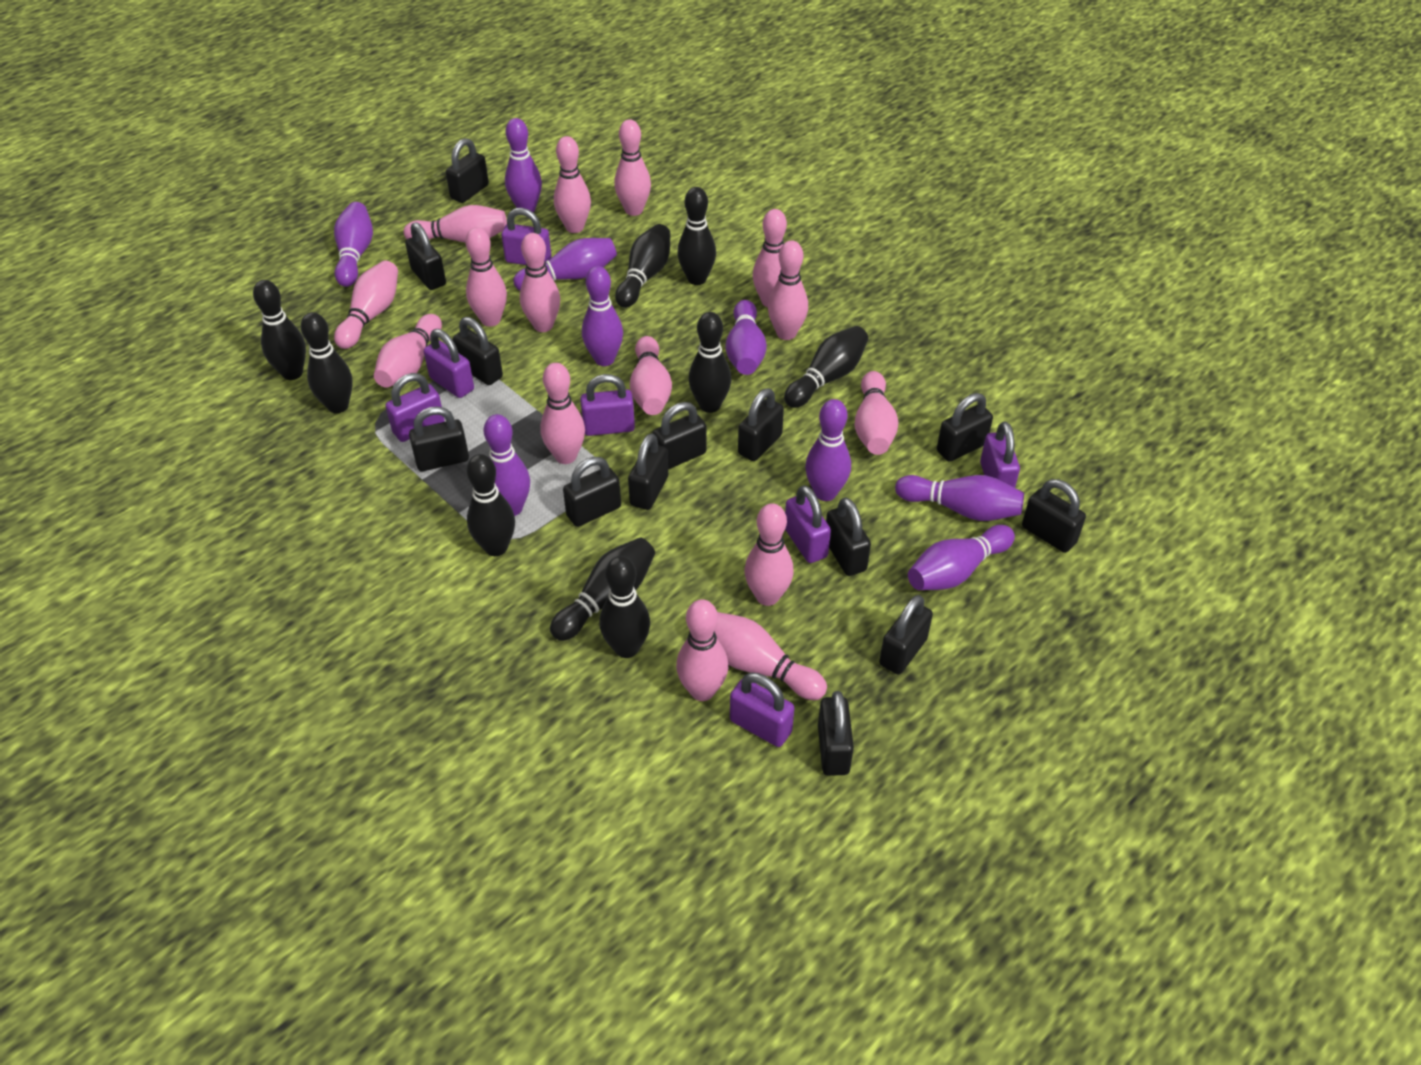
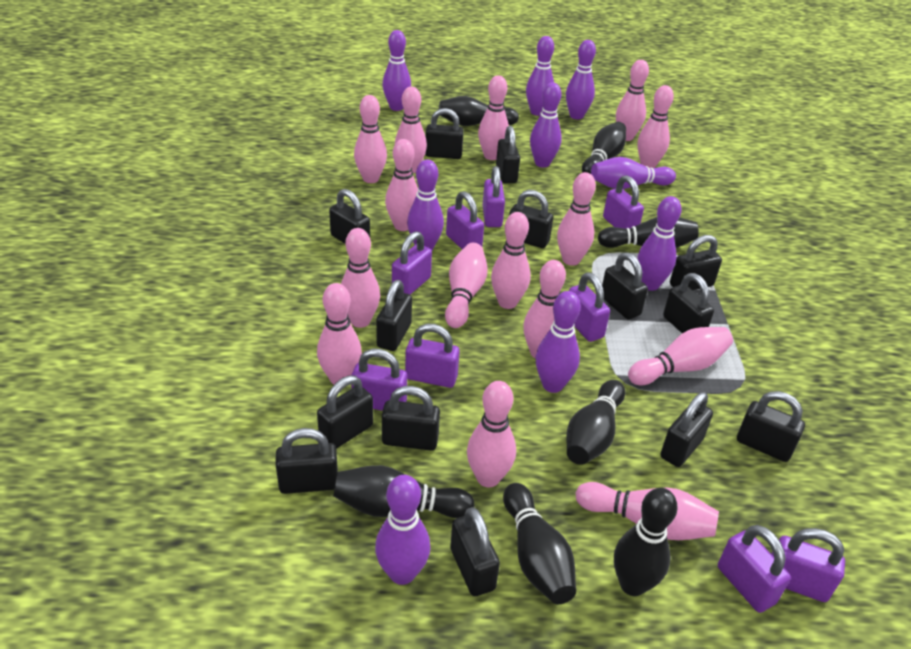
black bowling pin: 9 -> 7
black padlock: 13 -> 14
purple padlock: 7 -> 9

